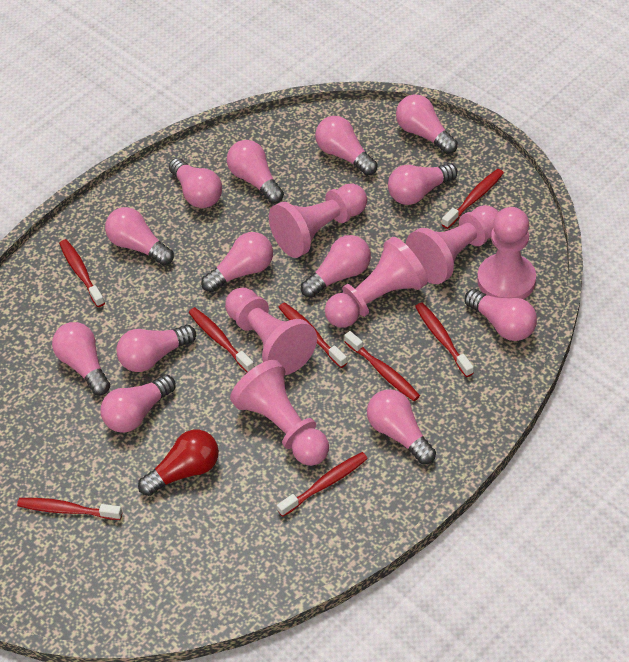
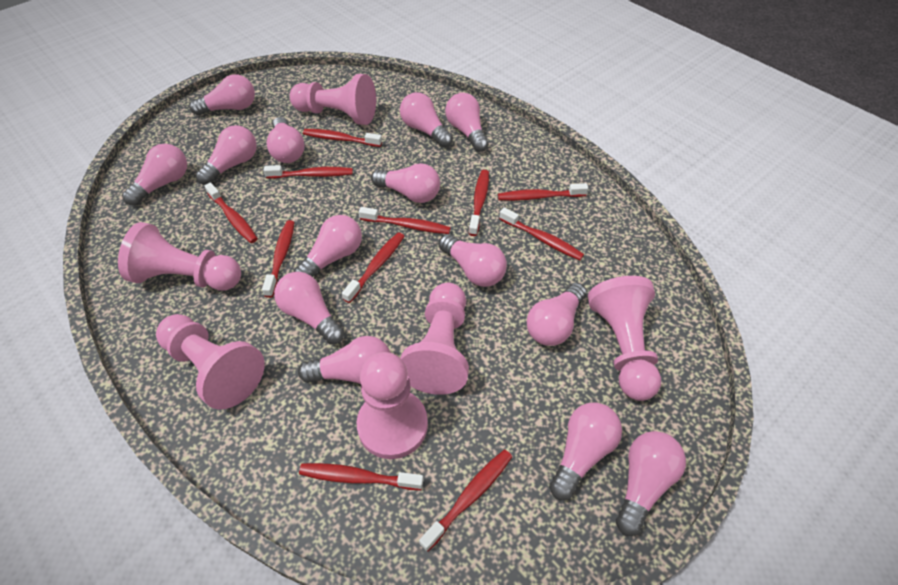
pink light bulb: 13 -> 14
red light bulb: 1 -> 0
red toothbrush: 8 -> 11

